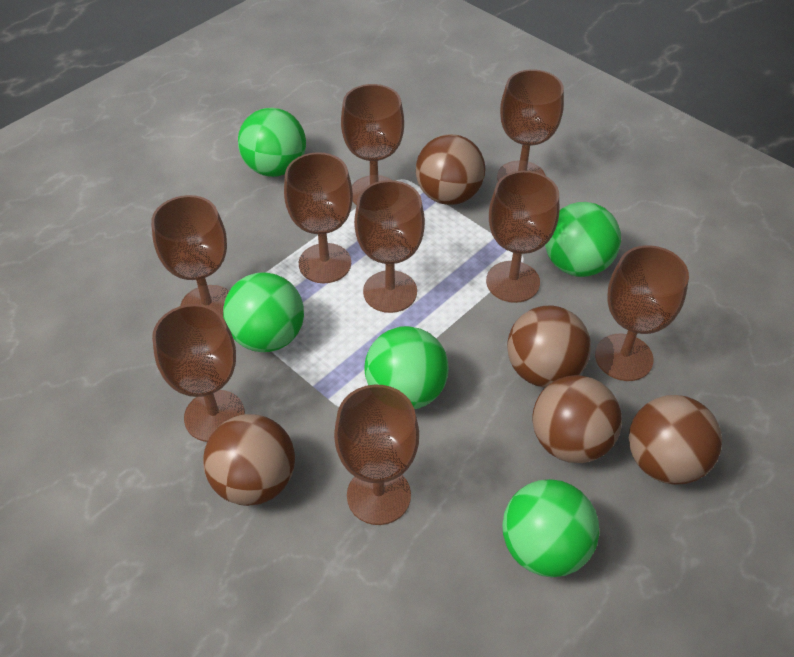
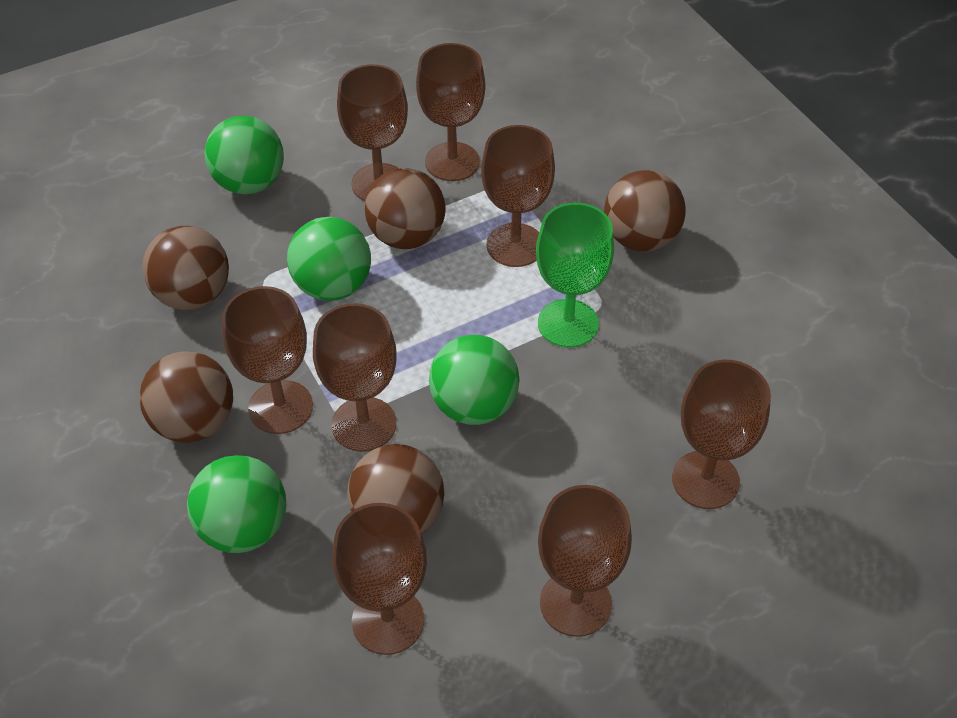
brown goblet: 9 -> 8
green ball: 5 -> 4
green goblet: 0 -> 1

